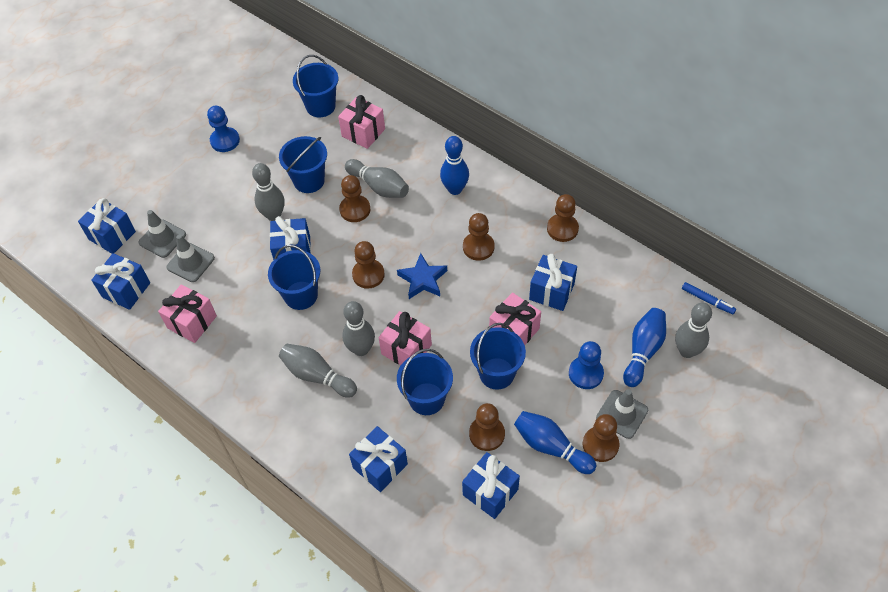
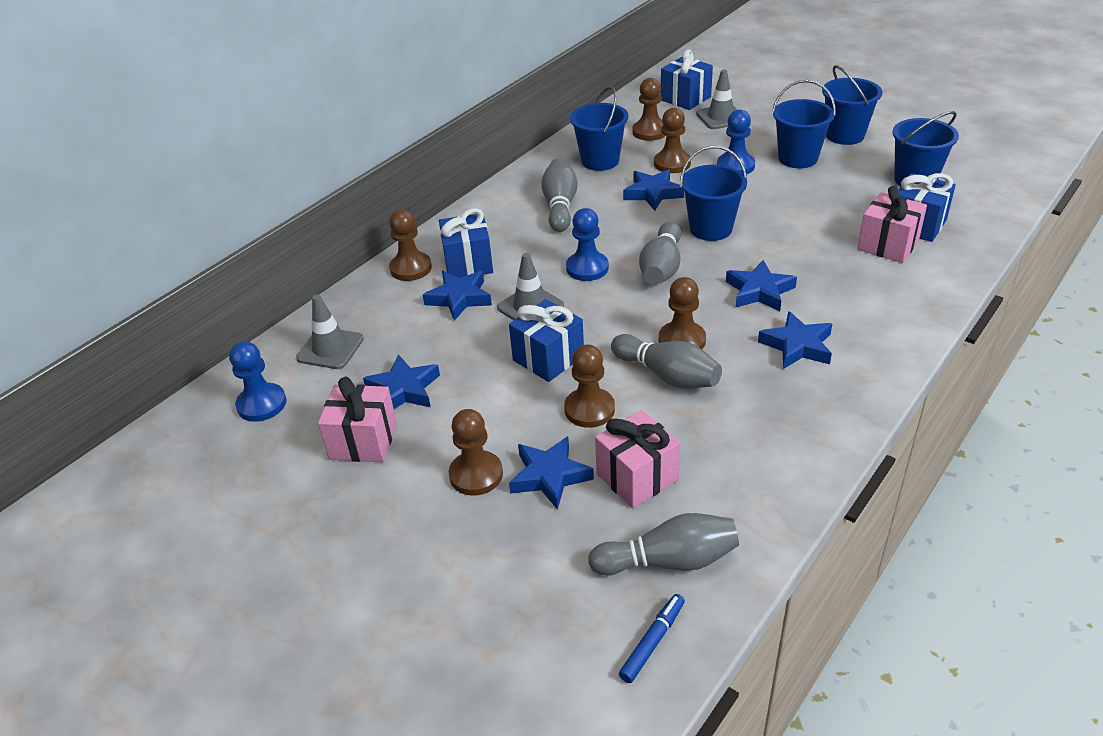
blue bowling pin: 3 -> 0
blue gift: 6 -> 4
blue pawn: 2 -> 3
blue star: 1 -> 6
grey bowling pin: 5 -> 4
pink gift: 4 -> 3

